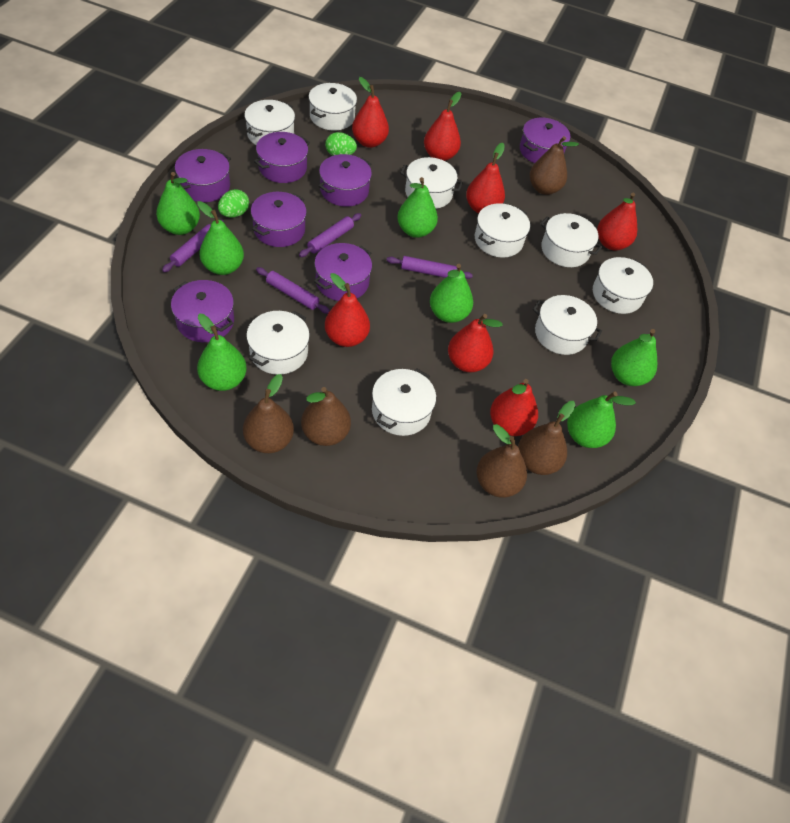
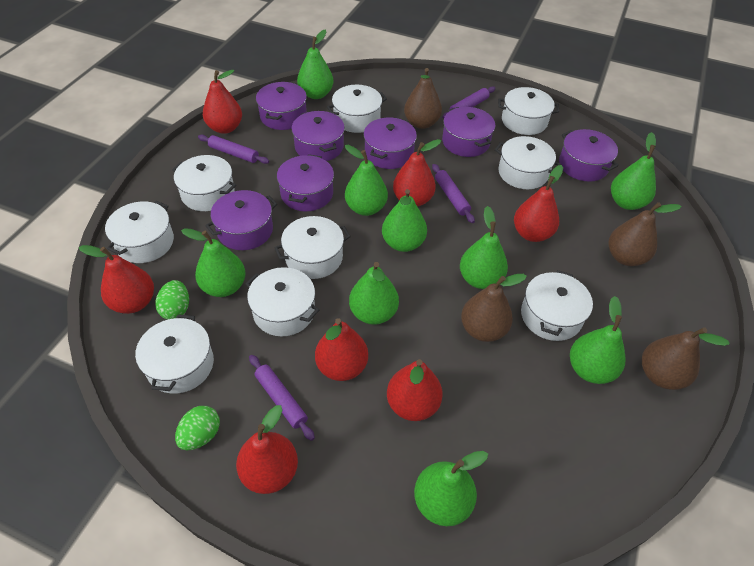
brown pear: 5 -> 4
green pear: 7 -> 9

